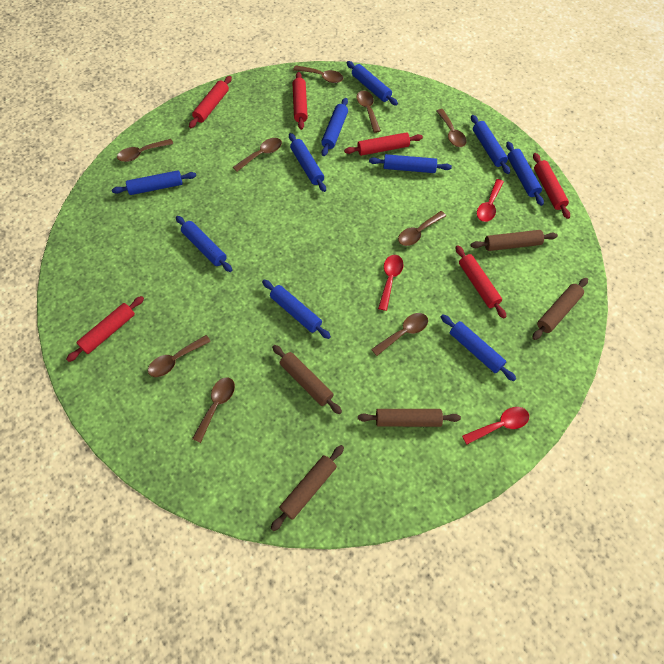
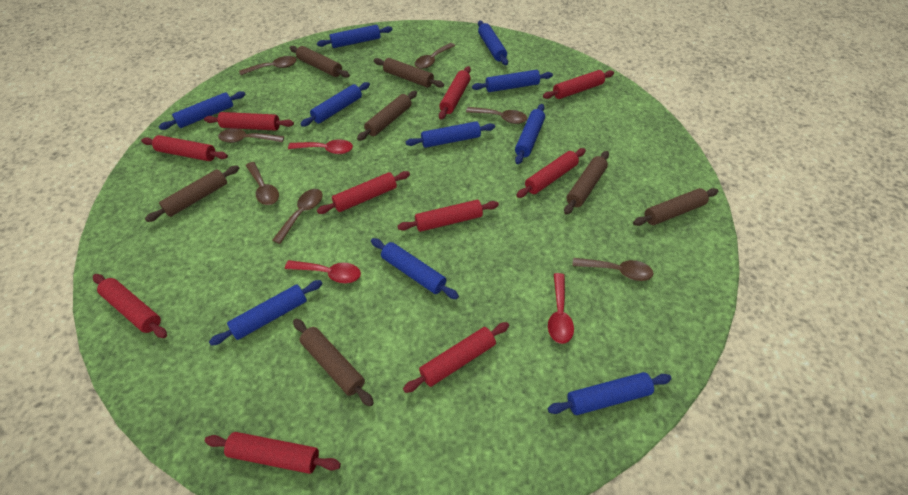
brown rolling pin: 5 -> 7
brown spoon: 9 -> 7
red rolling pin: 6 -> 10

